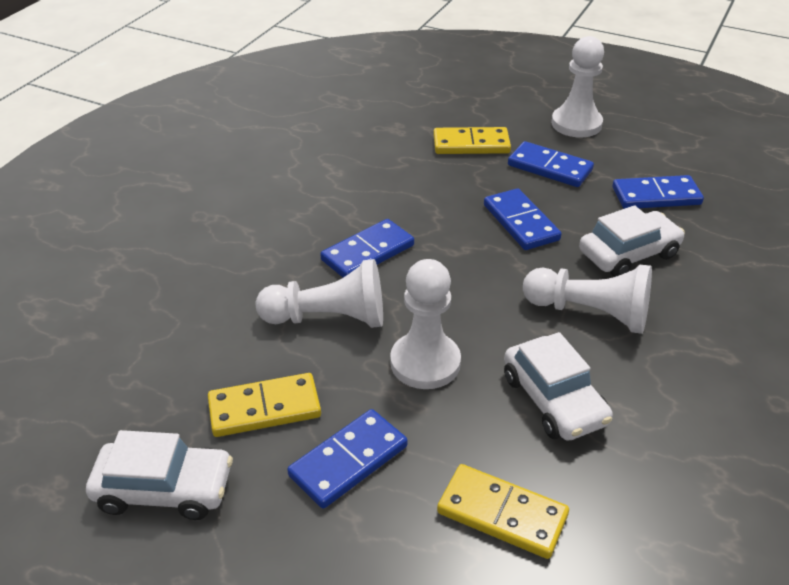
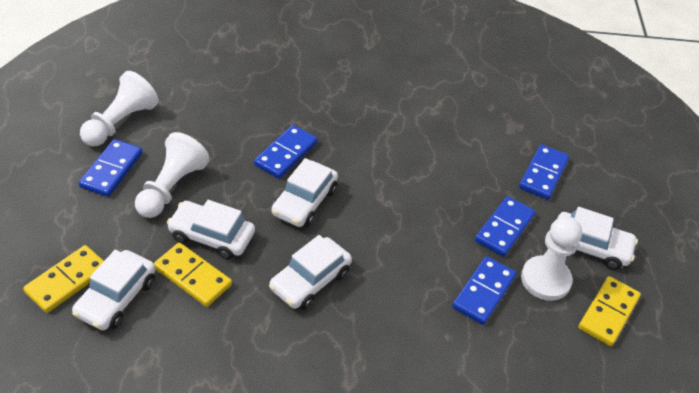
white car: 3 -> 5
white pawn: 4 -> 3

